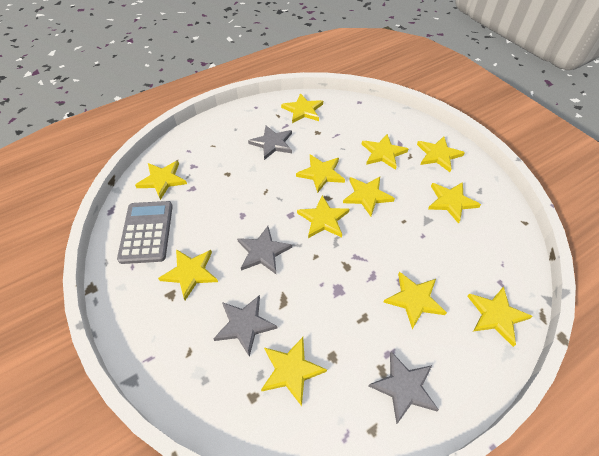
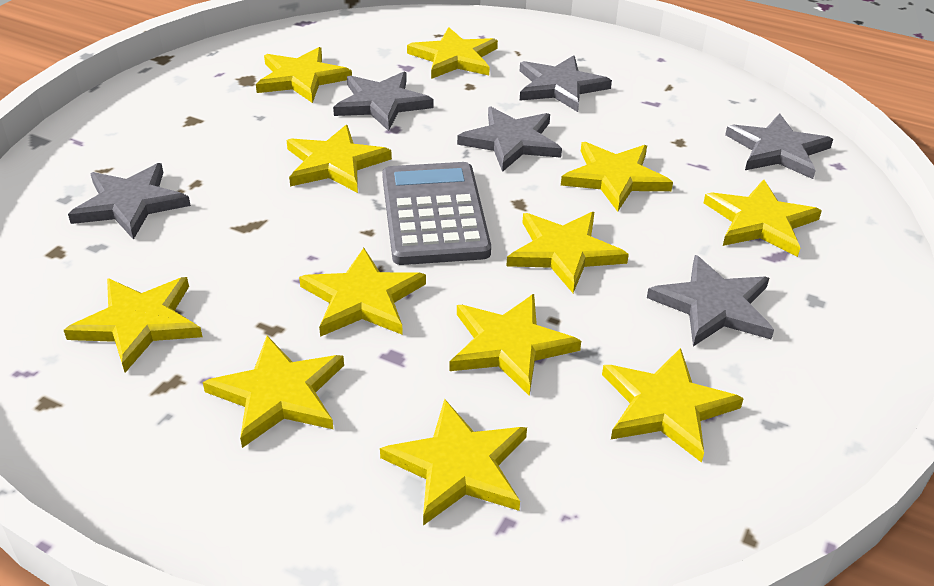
grey star: 4 -> 6

